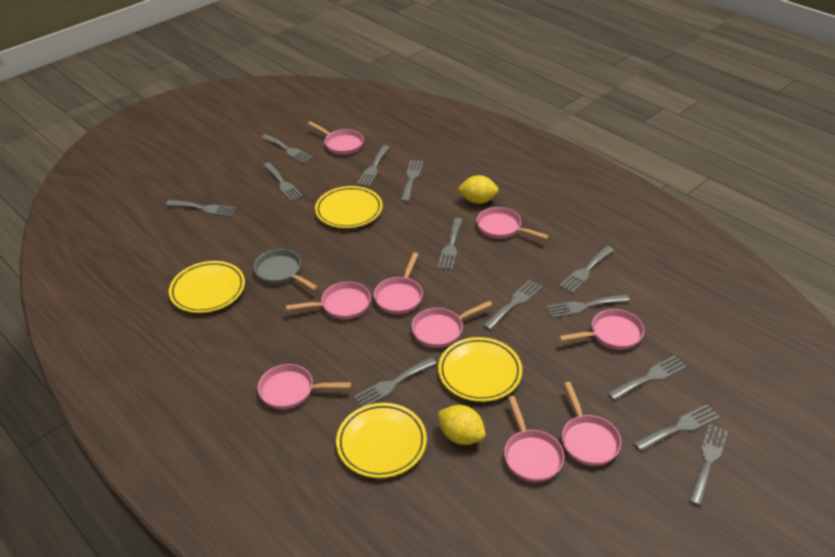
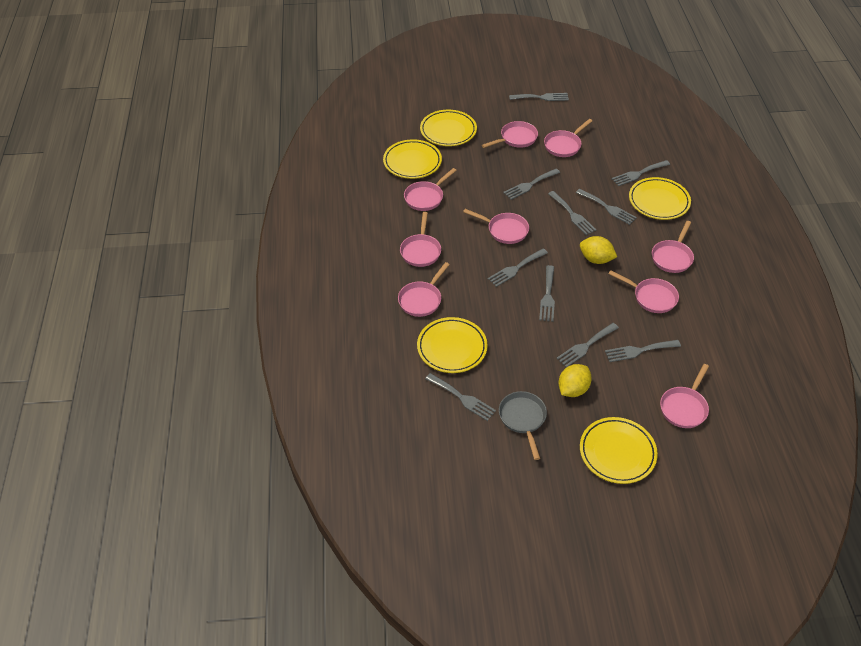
grey fork: 13 -> 10
yellow plate: 4 -> 5

